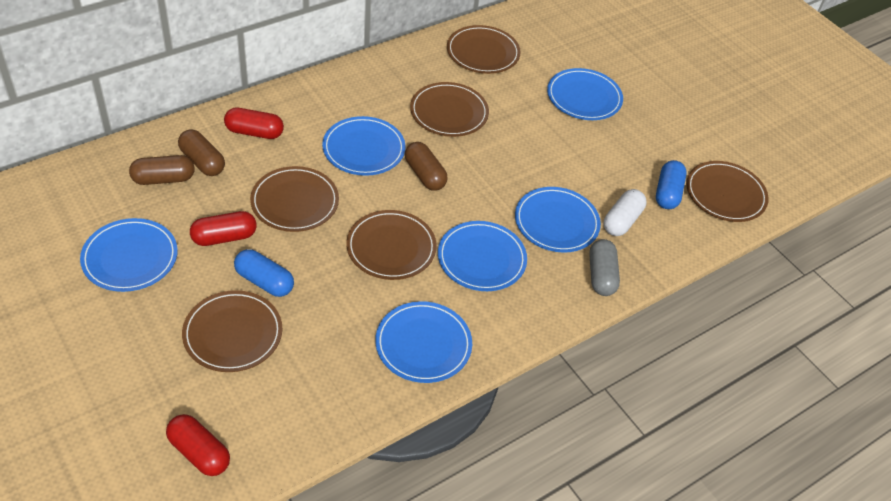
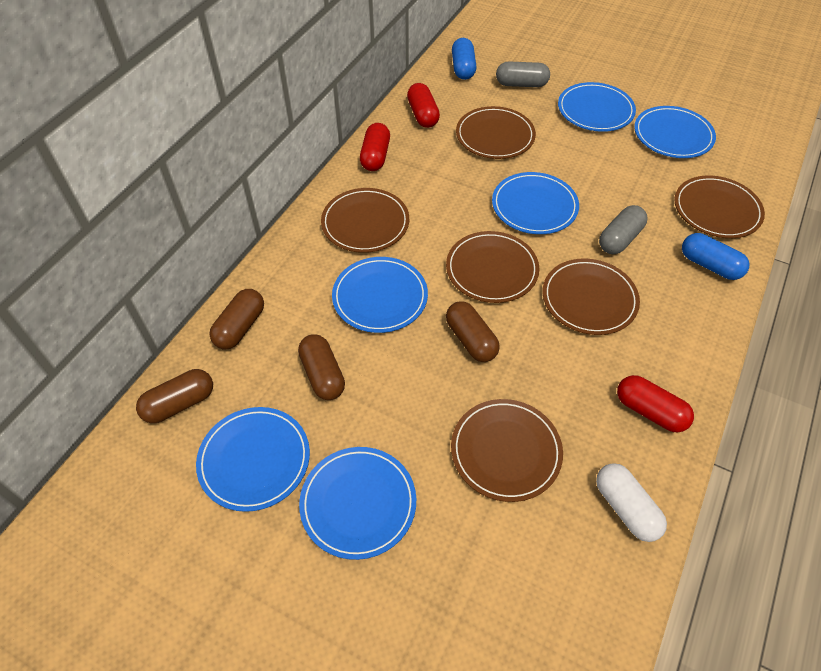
brown capsule: 3 -> 4
grey capsule: 1 -> 2

